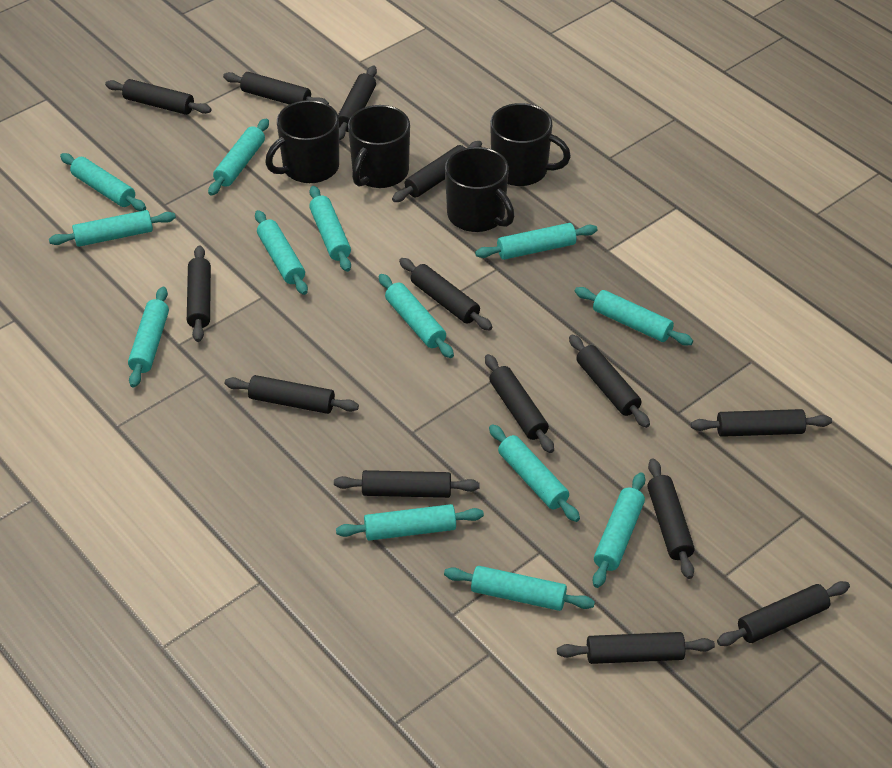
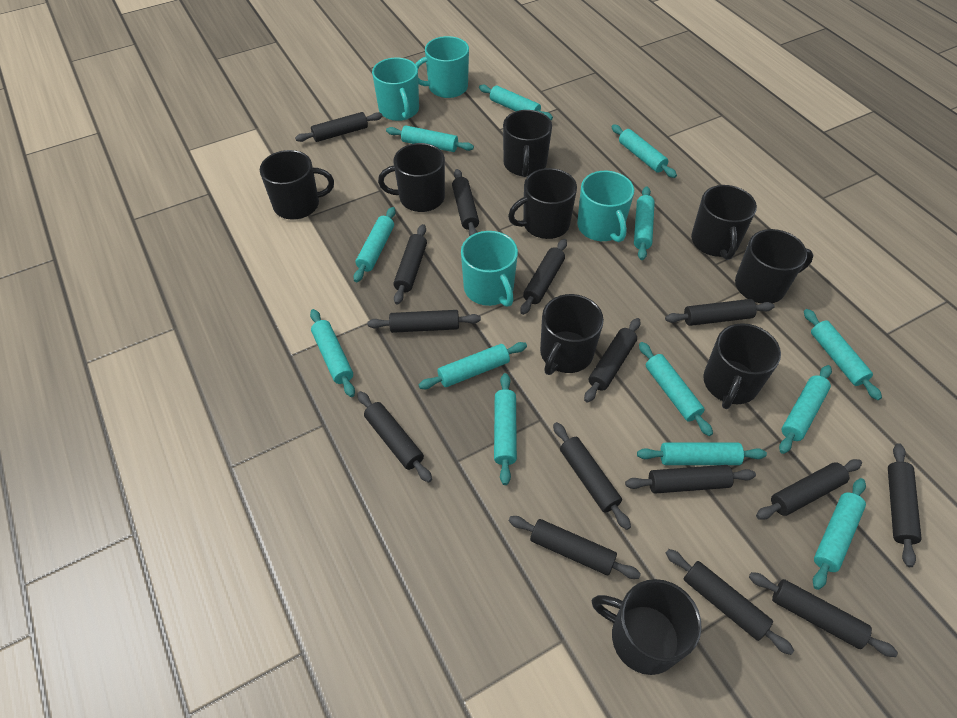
black mug: 4 -> 9
black rolling pin: 14 -> 15
turquoise mug: 0 -> 4

